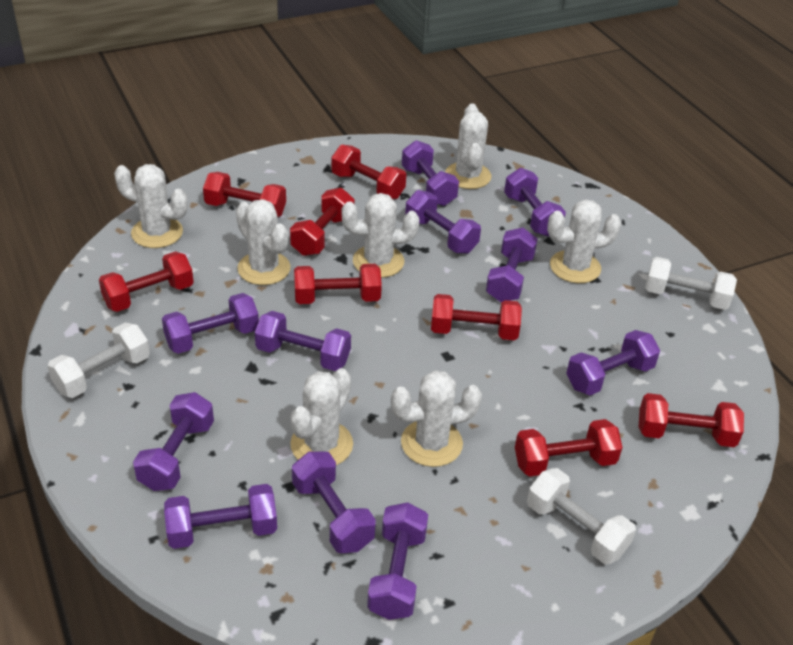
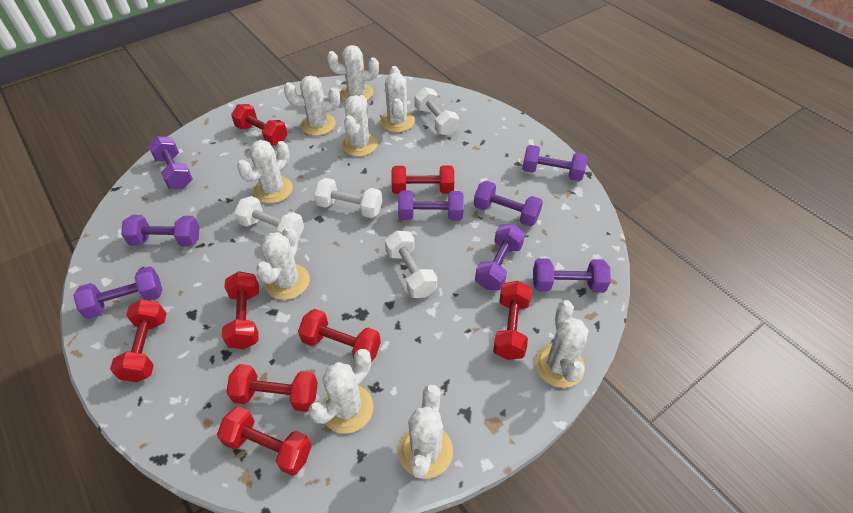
purple dumbbell: 11 -> 8
white cactus: 7 -> 9
white dumbbell: 3 -> 4

